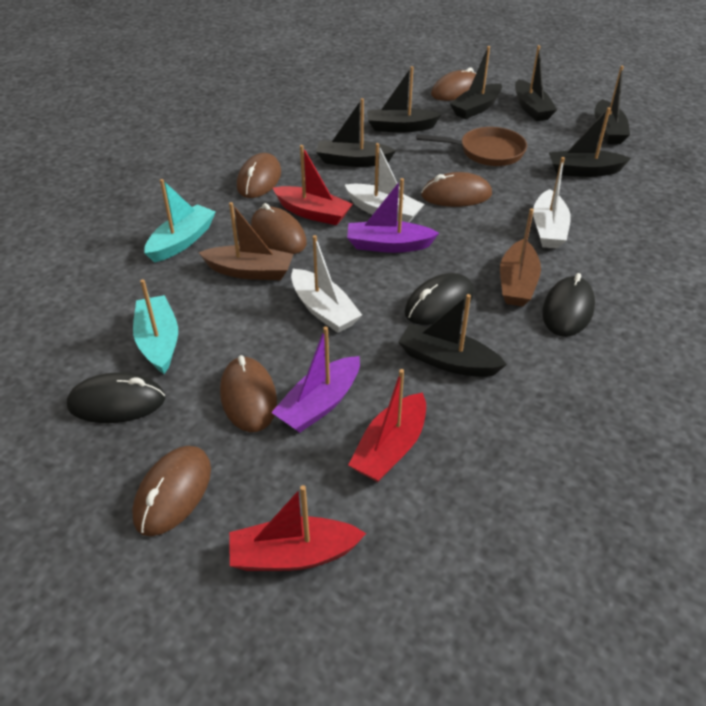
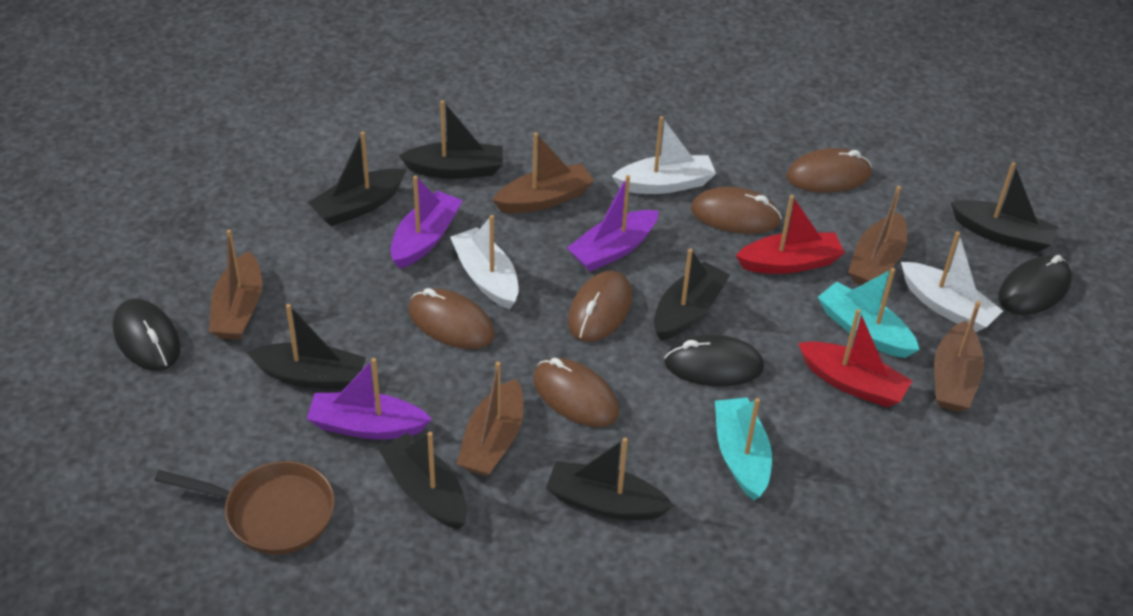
brown boat: 2 -> 5
brown mouse: 6 -> 5
purple boat: 2 -> 3
red boat: 3 -> 2

